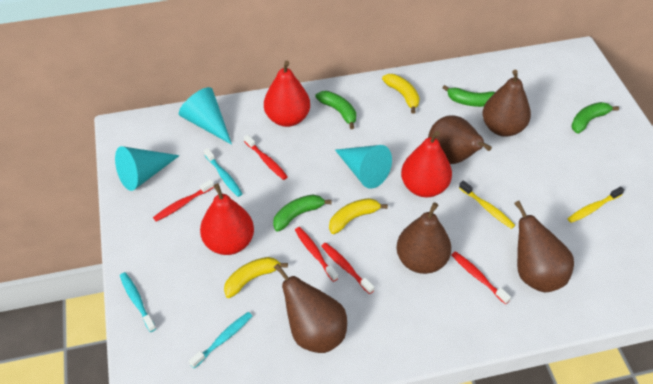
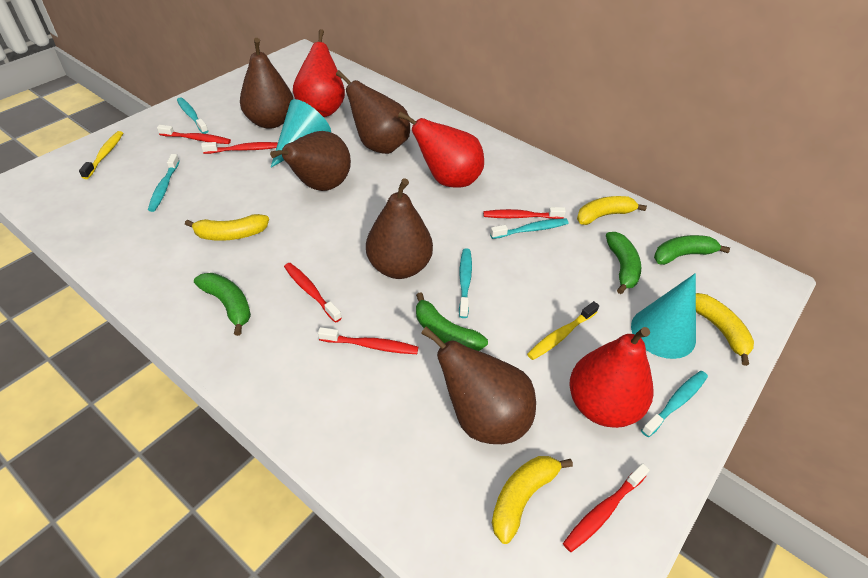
red toothbrush: 5 -> 6
turquoise cone: 3 -> 2
turquoise toothbrush: 3 -> 5
yellow banana: 3 -> 4

